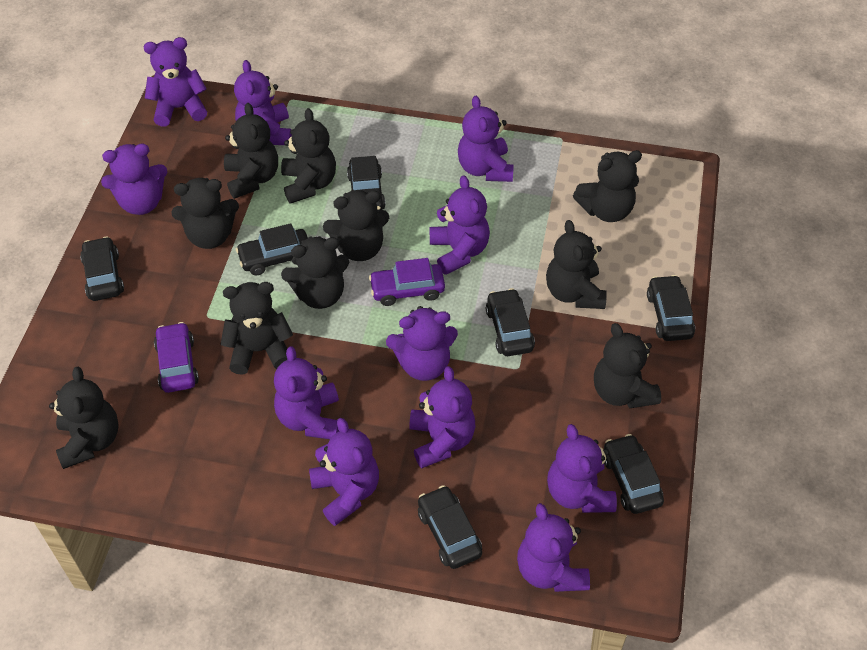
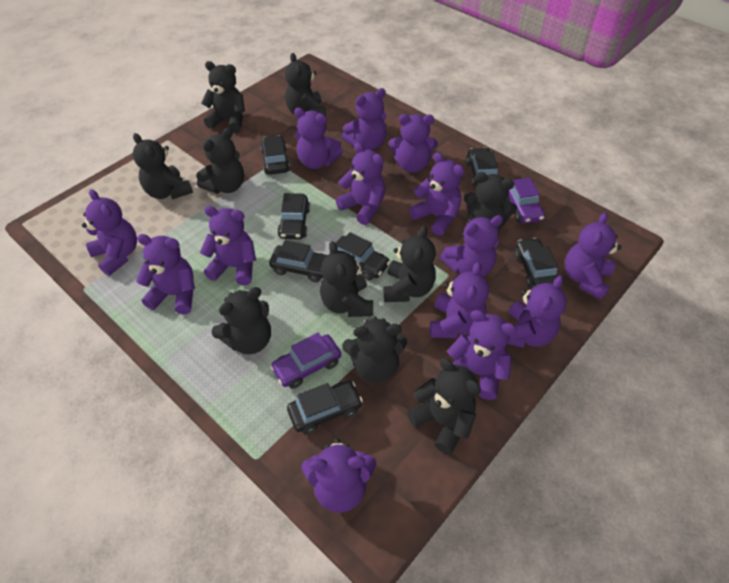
purple teddy bear: 11 -> 14

